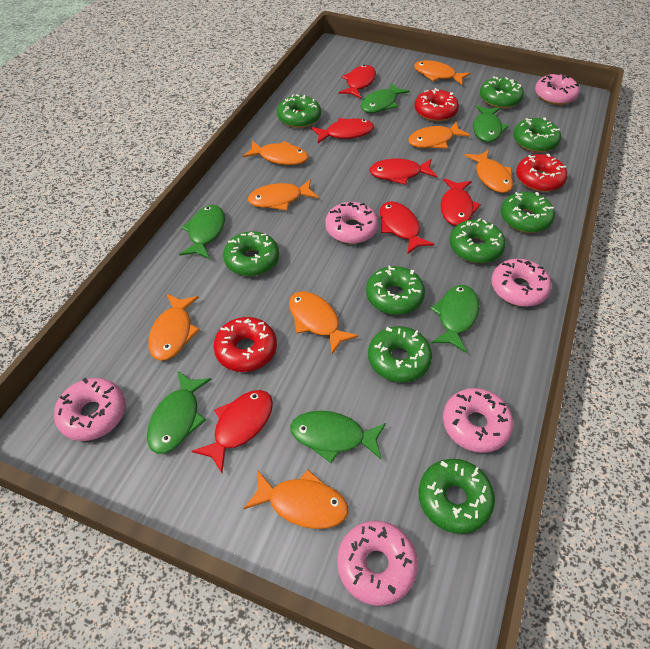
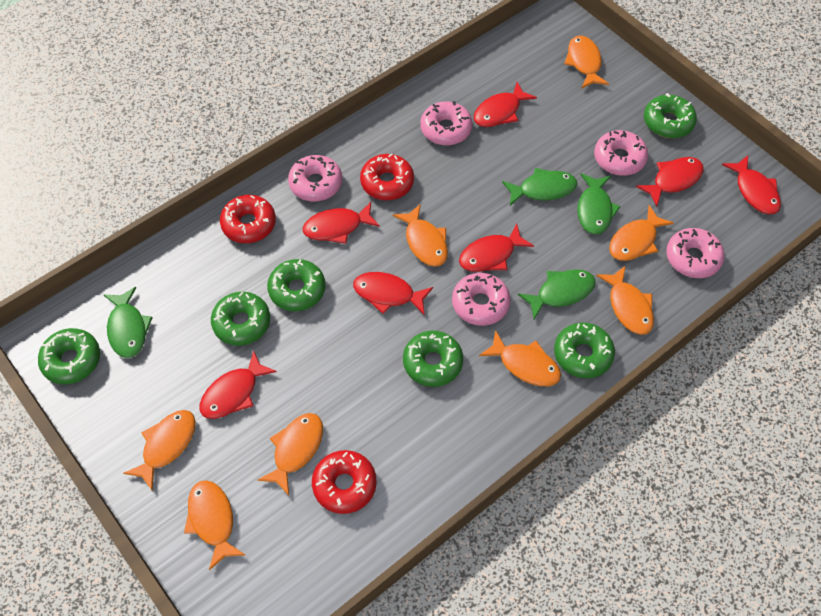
green donut: 9 -> 6
green fish: 6 -> 4
pink donut: 6 -> 5
red fish: 6 -> 7

